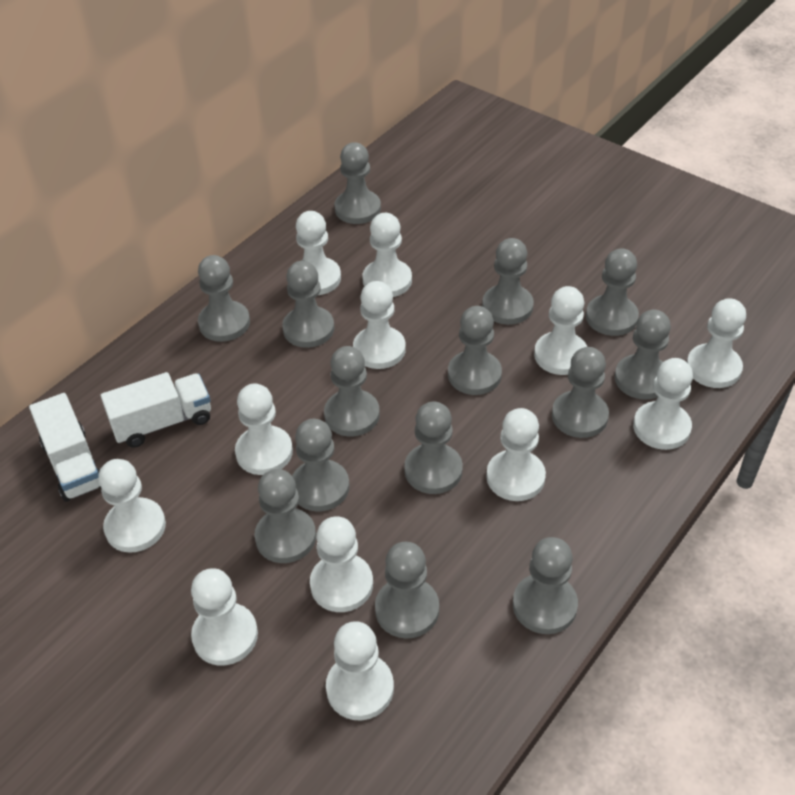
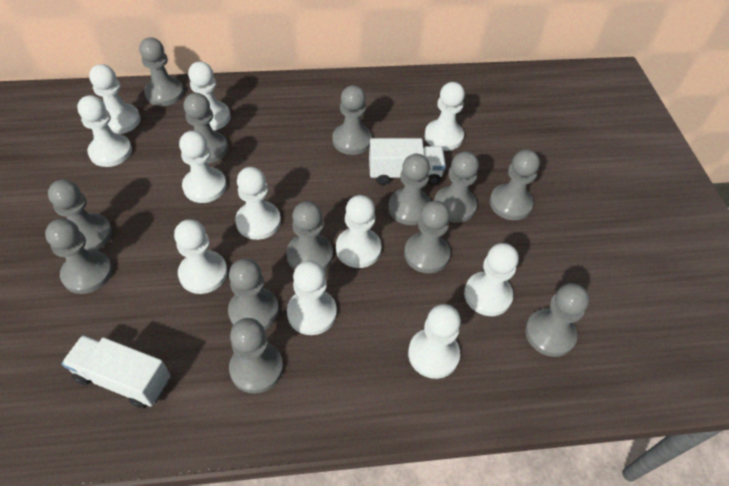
grey pawn: 14 -> 13
white pawn: 12 -> 11

